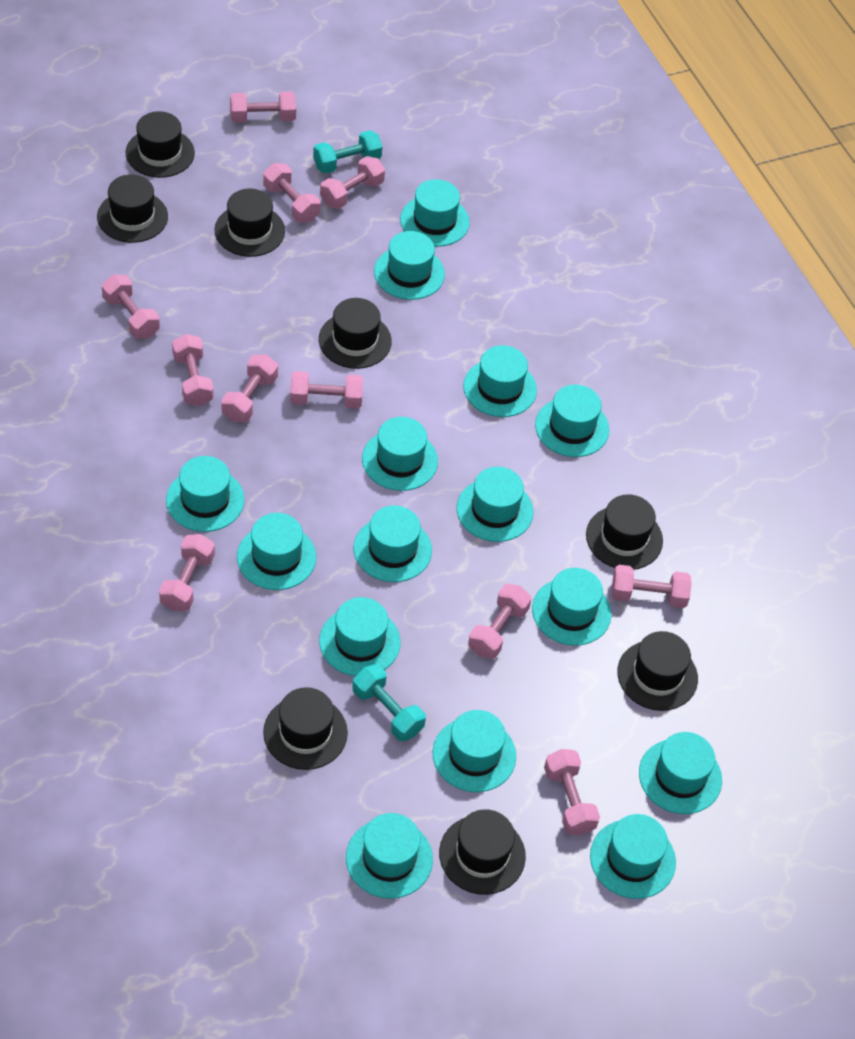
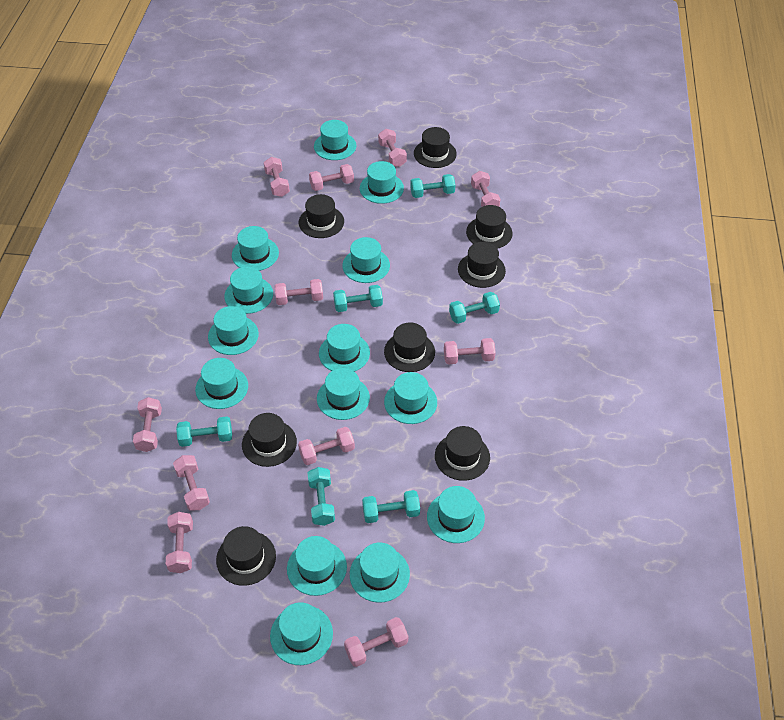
turquoise dumbbell: 2 -> 6
turquoise hat: 15 -> 14

